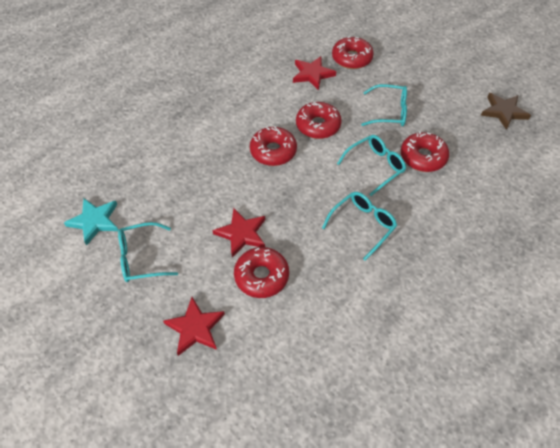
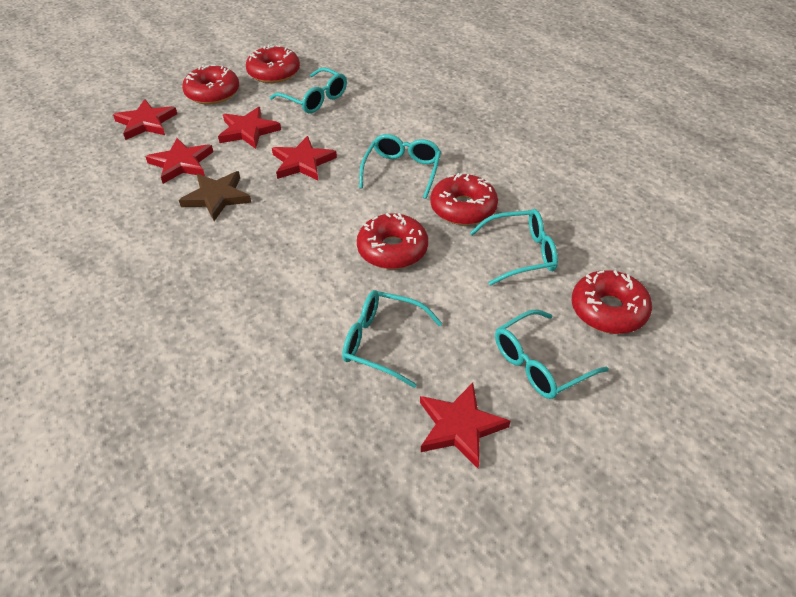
red star: 3 -> 5
turquoise glasses: 4 -> 5
turquoise star: 1 -> 0

